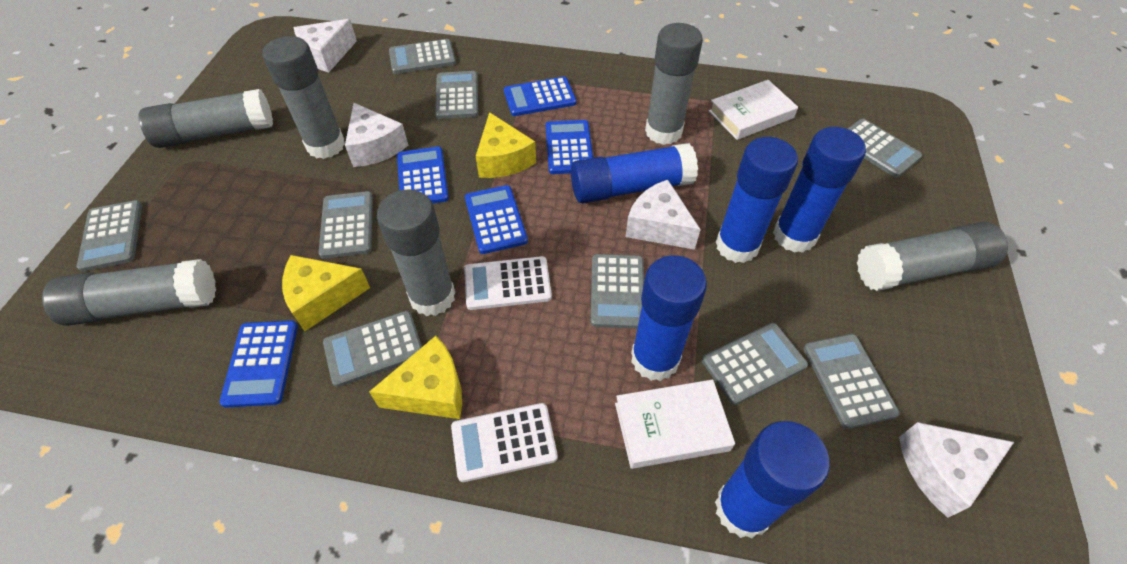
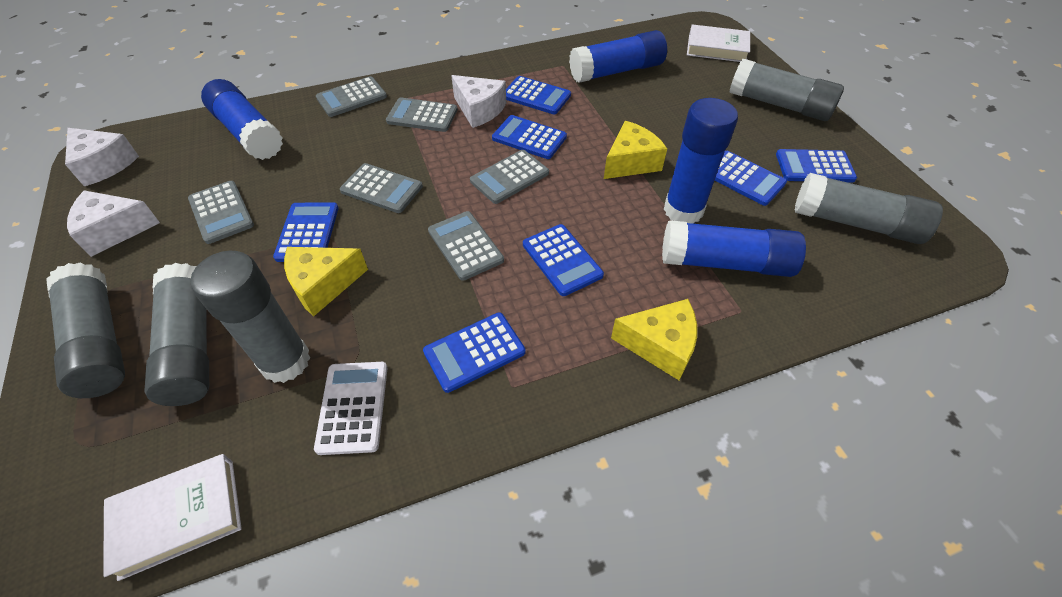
blue calculator: 5 -> 7
blue glue stick: 5 -> 4
grey calculator: 9 -> 6
grey glue stick: 6 -> 5
white calculator: 2 -> 1
white cheese: 4 -> 3

